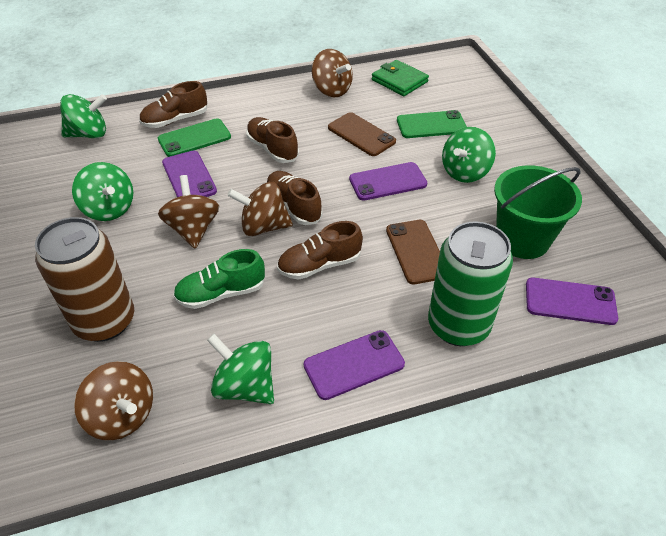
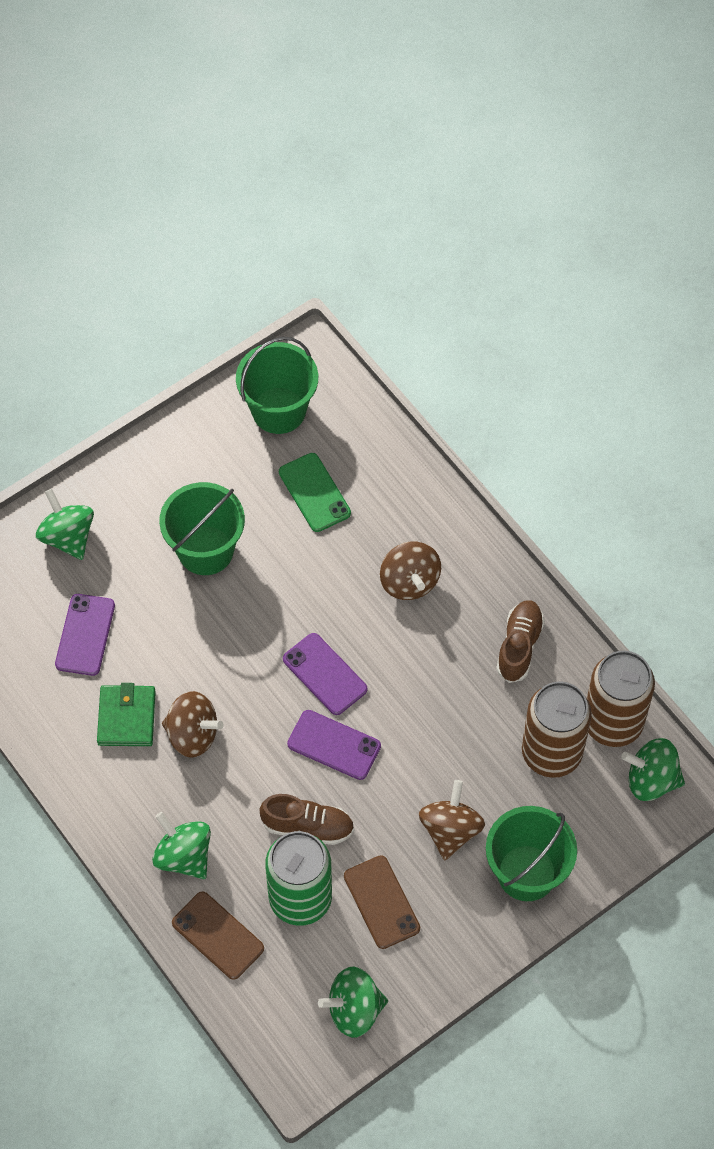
brown can: 1 -> 2
brown shoe: 4 -> 2
brown spinning top: 4 -> 3
green bucket: 1 -> 3
green phone: 2 -> 1
green shoe: 1 -> 0
purple phone: 4 -> 3

